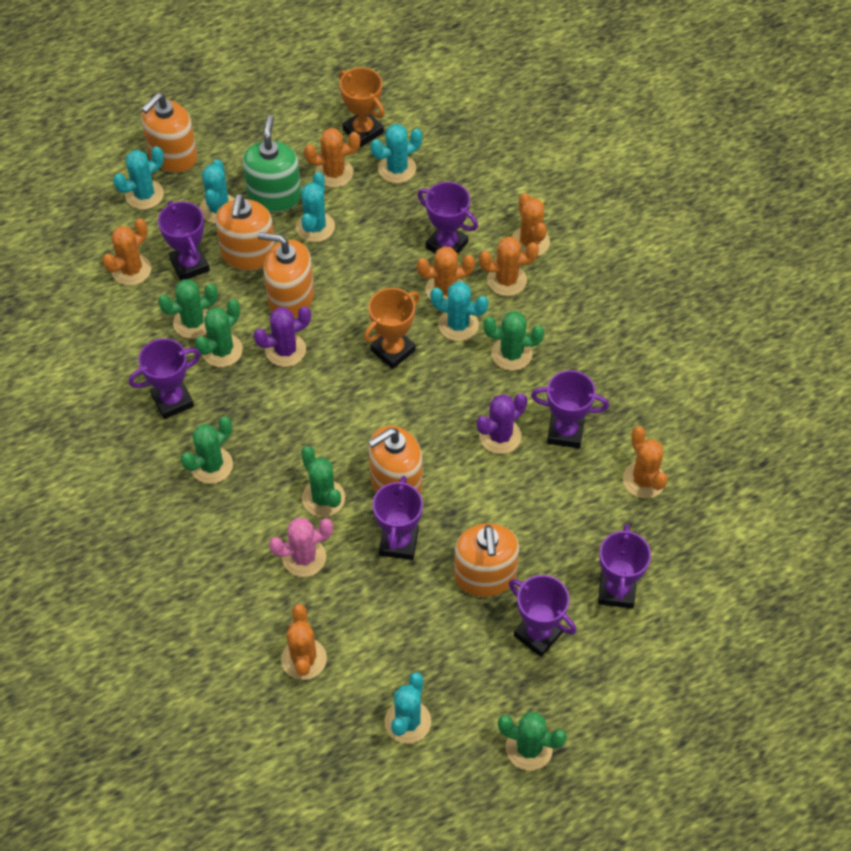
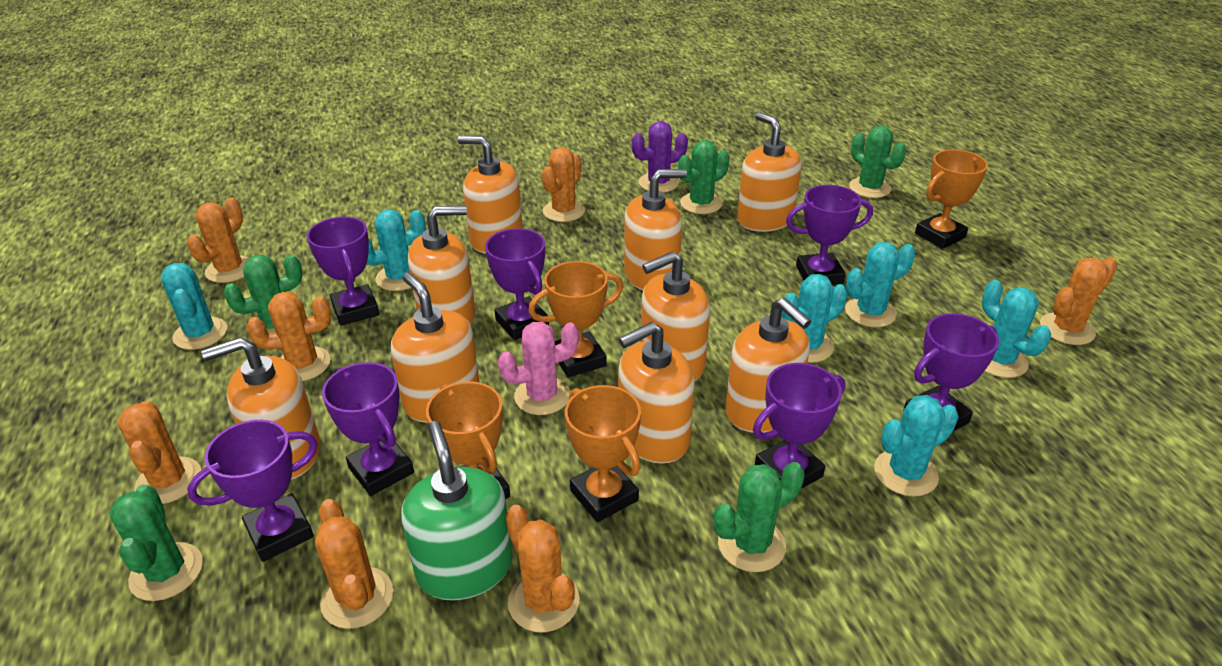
green cactus: 6 -> 5
orange soap dispenser: 5 -> 9
orange trophy: 2 -> 4
purple cactus: 2 -> 1

